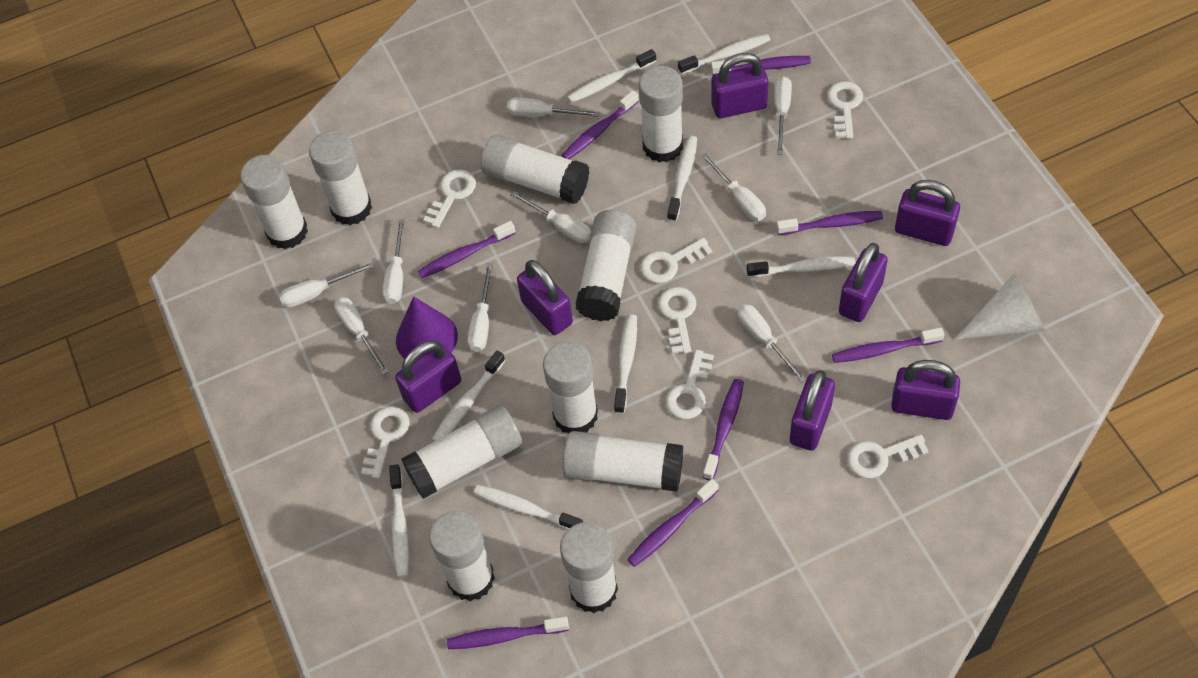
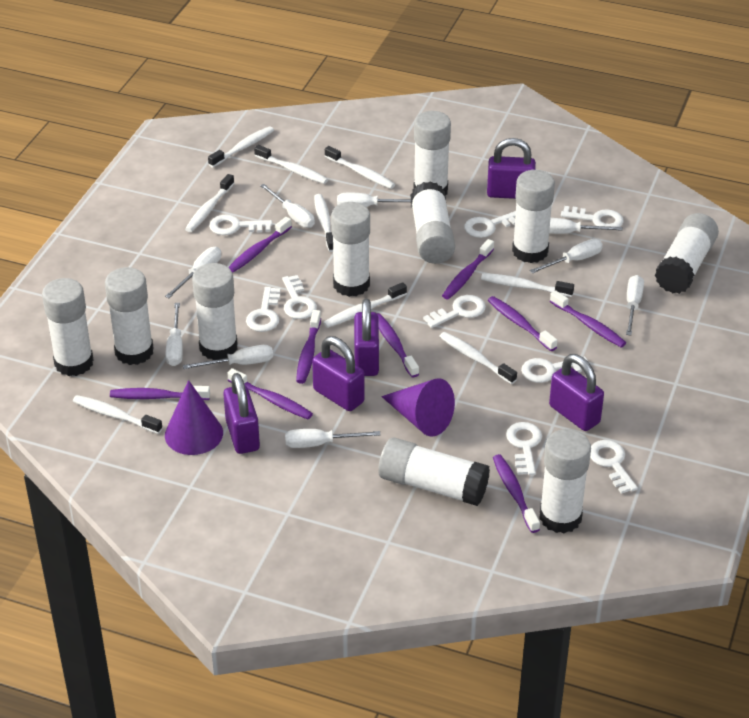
purple cone: 1 -> 2
purple padlock: 7 -> 5
purple toothbrush: 8 -> 9
white cone: 1 -> 0
white key: 7 -> 9
white toothbrush: 8 -> 9

